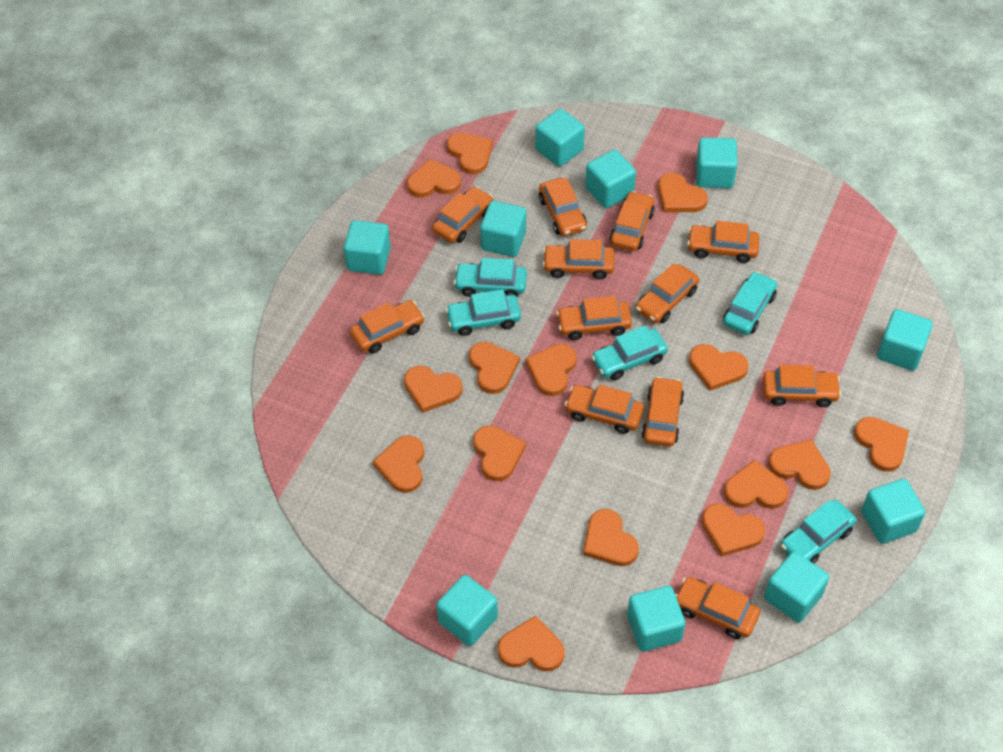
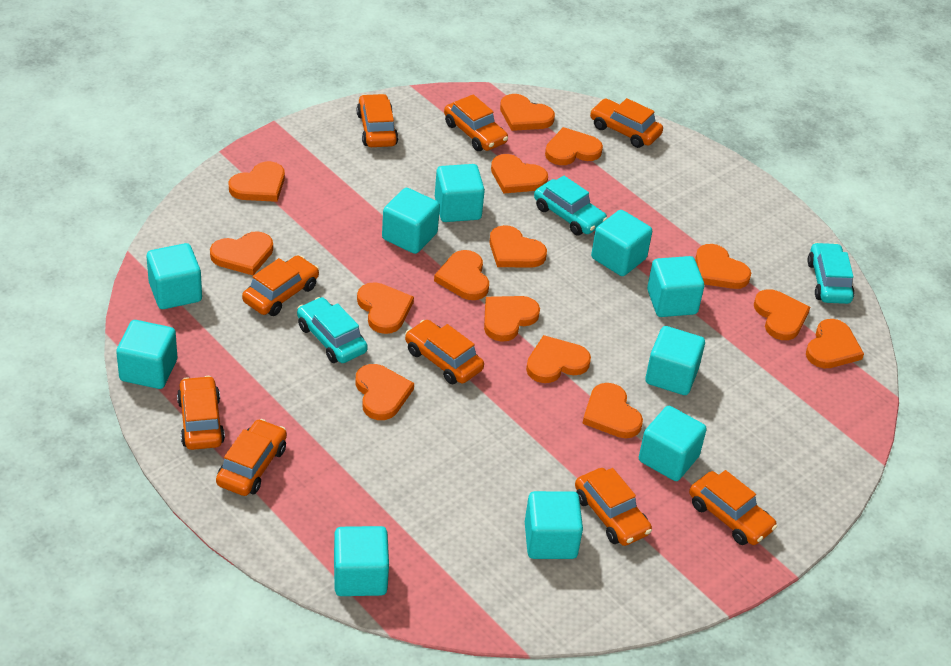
orange car: 12 -> 9
turquoise car: 5 -> 3

